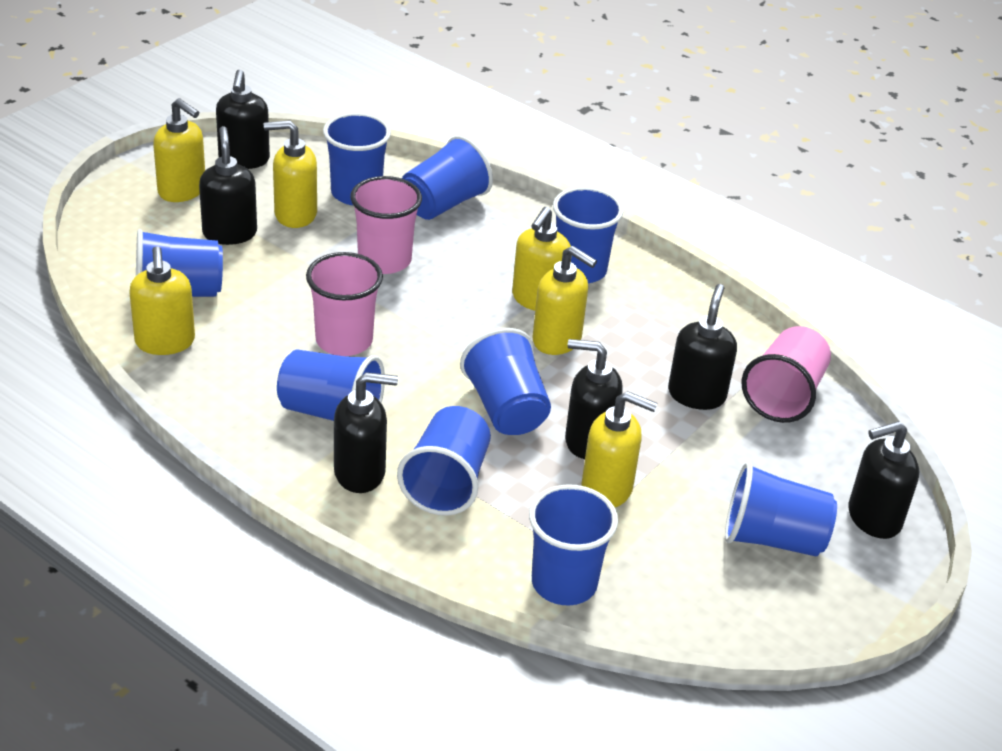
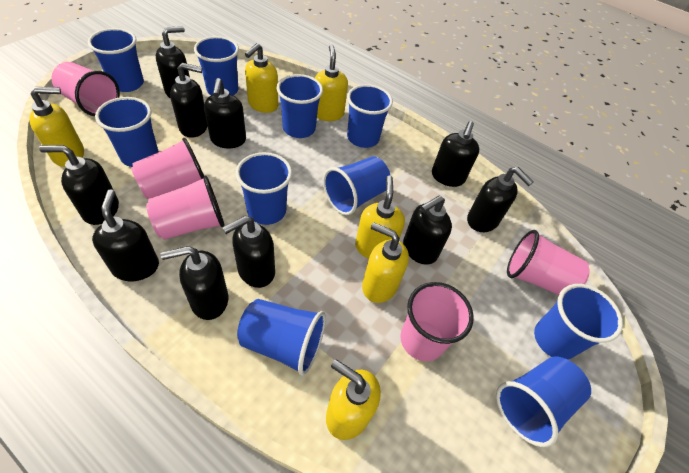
black soap dispenser: 6 -> 10
blue cup: 9 -> 10
pink cup: 3 -> 5

